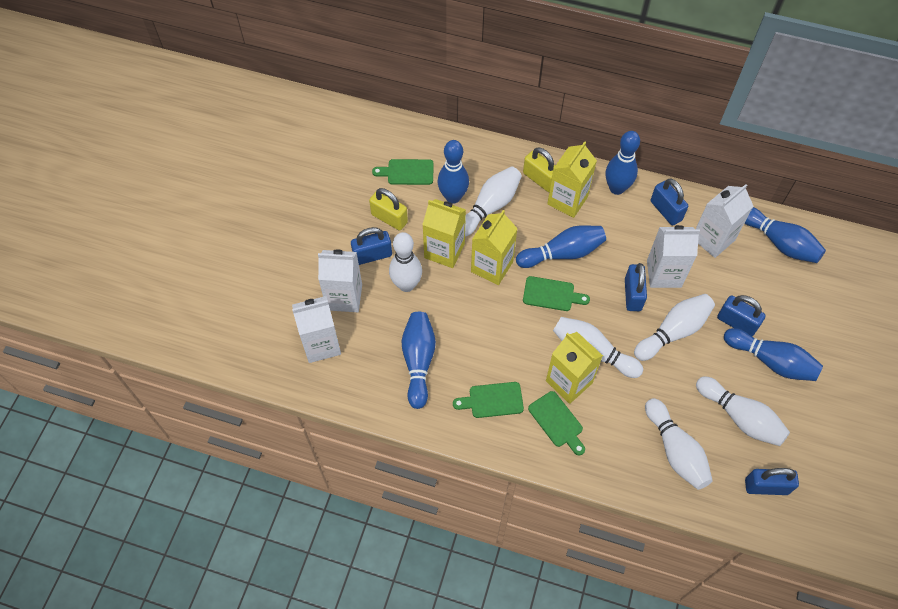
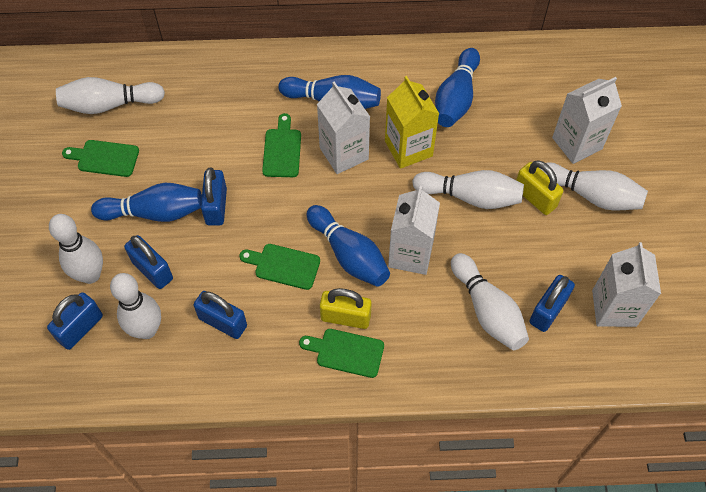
blue bowling pin: 6 -> 4
yellow carton: 4 -> 1

